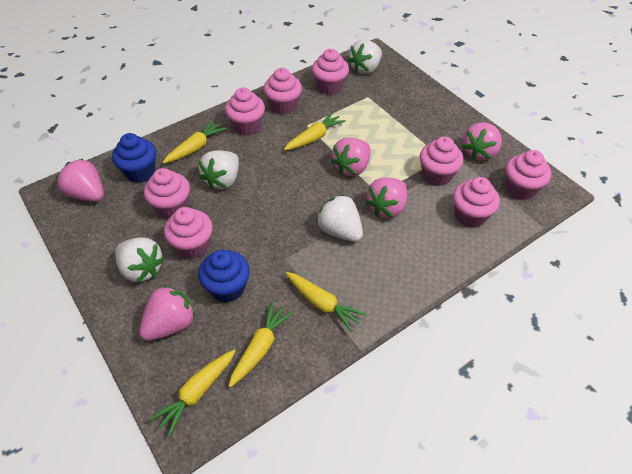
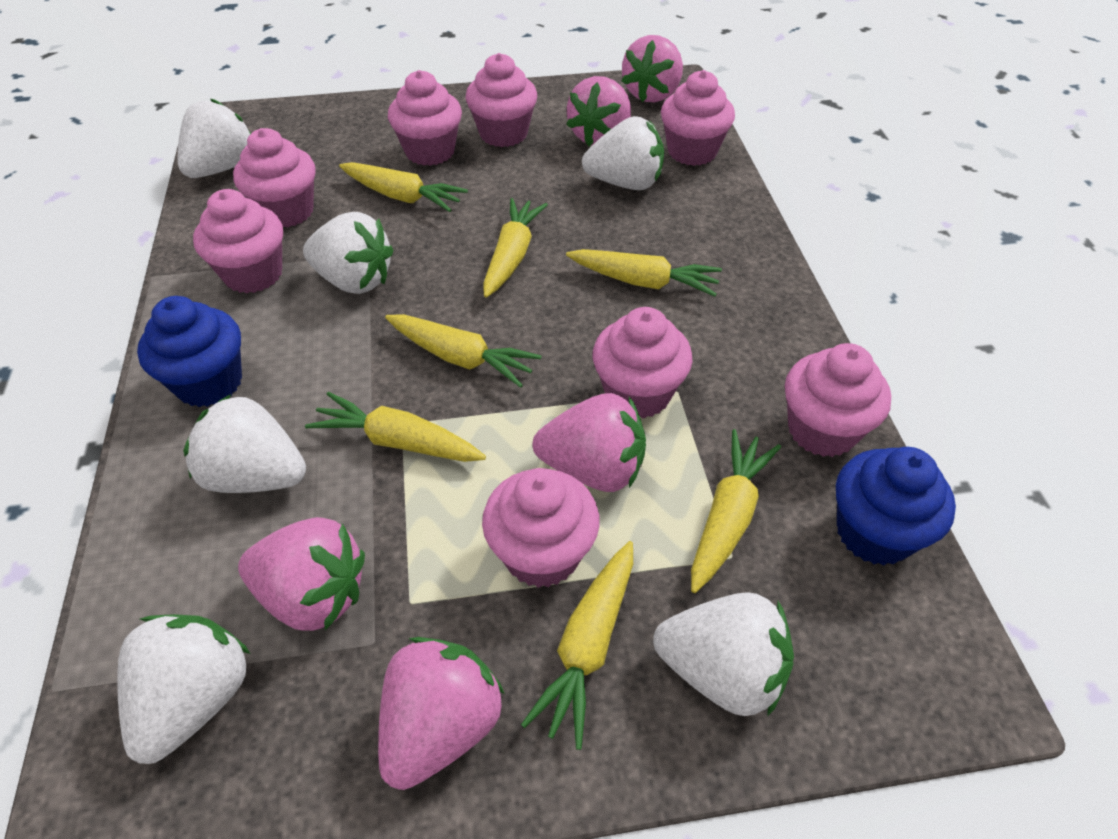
white strawberry: 4 -> 6
yellow carrot: 5 -> 7

